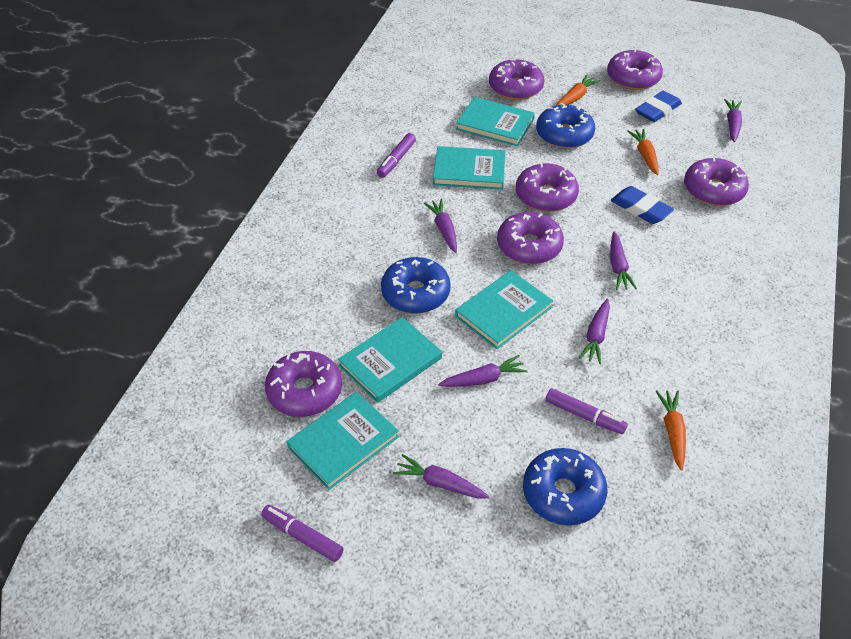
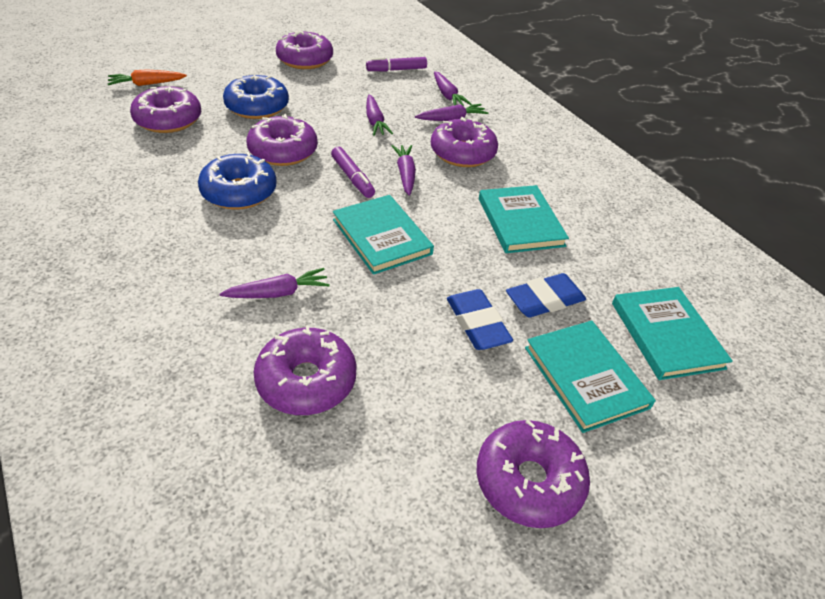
blue donut: 3 -> 2
orange carrot: 3 -> 1
purple carrot: 6 -> 5
purple marker: 3 -> 2
turquoise book: 5 -> 4

